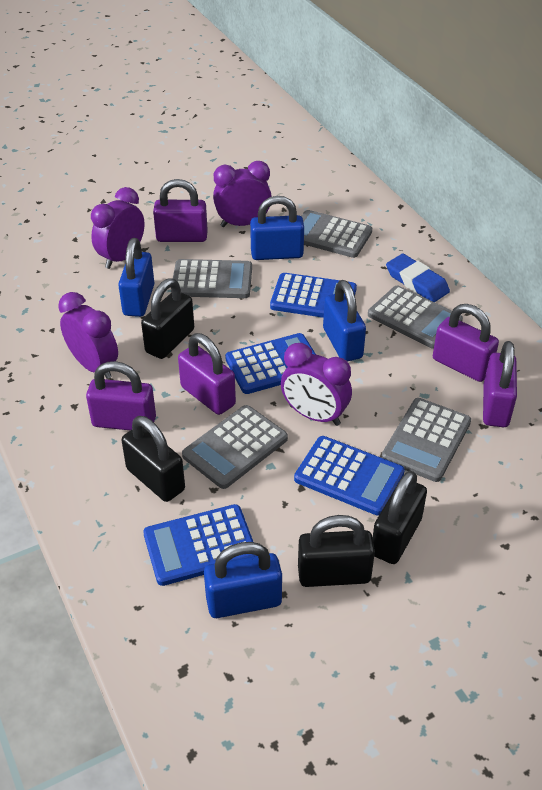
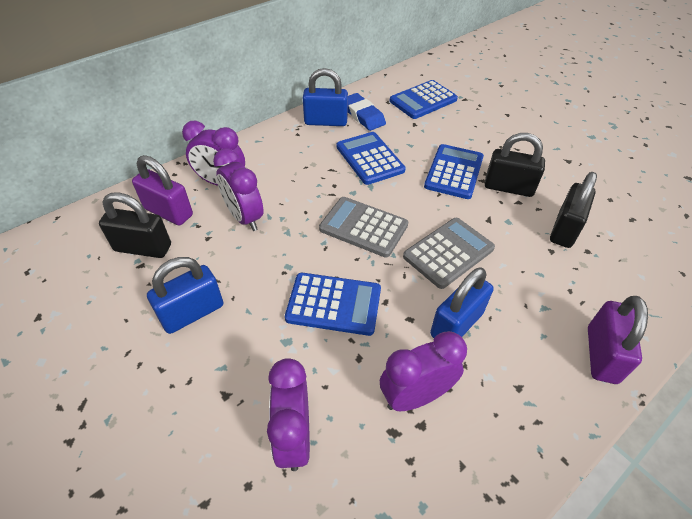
black padlock: 4 -> 3
blue padlock: 4 -> 3
grey calculator: 5 -> 2
purple padlock: 5 -> 2

